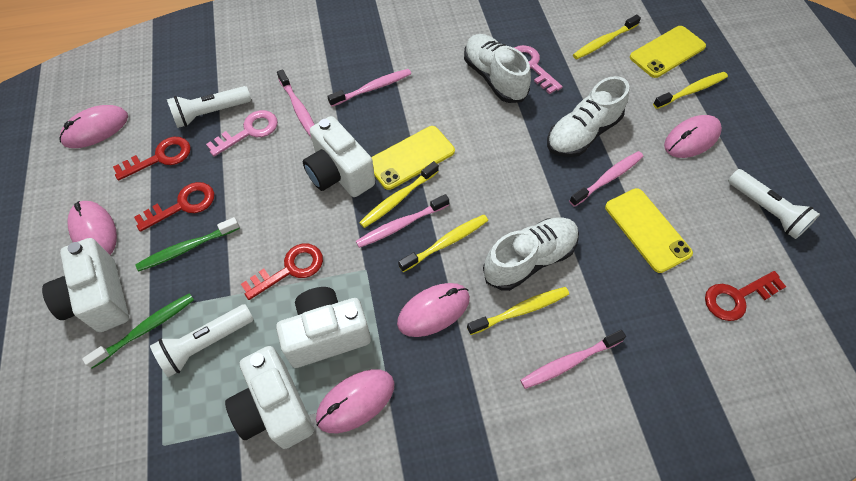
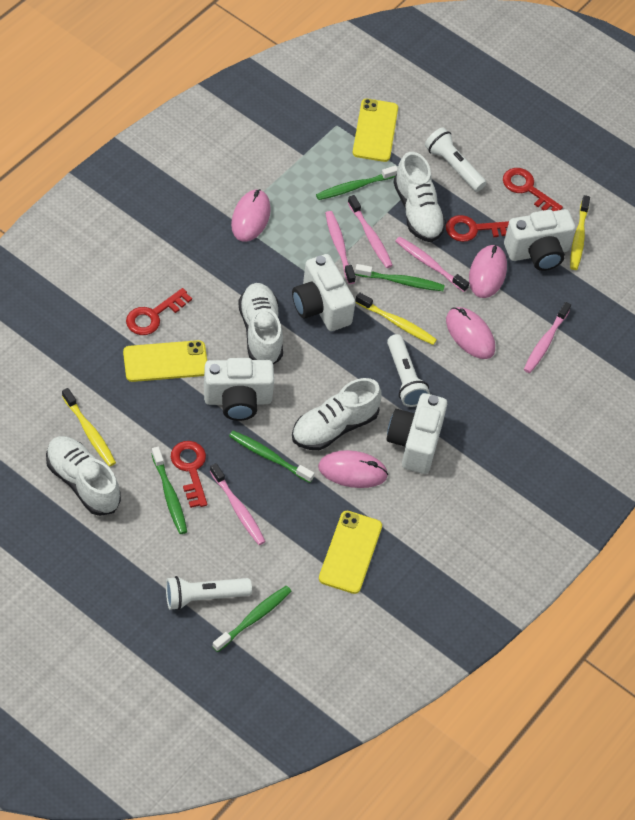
green toothbrush: 2 -> 5
pink key: 2 -> 0
pink mouse: 5 -> 4
white shoe: 3 -> 4
yellow toothbrush: 5 -> 3

